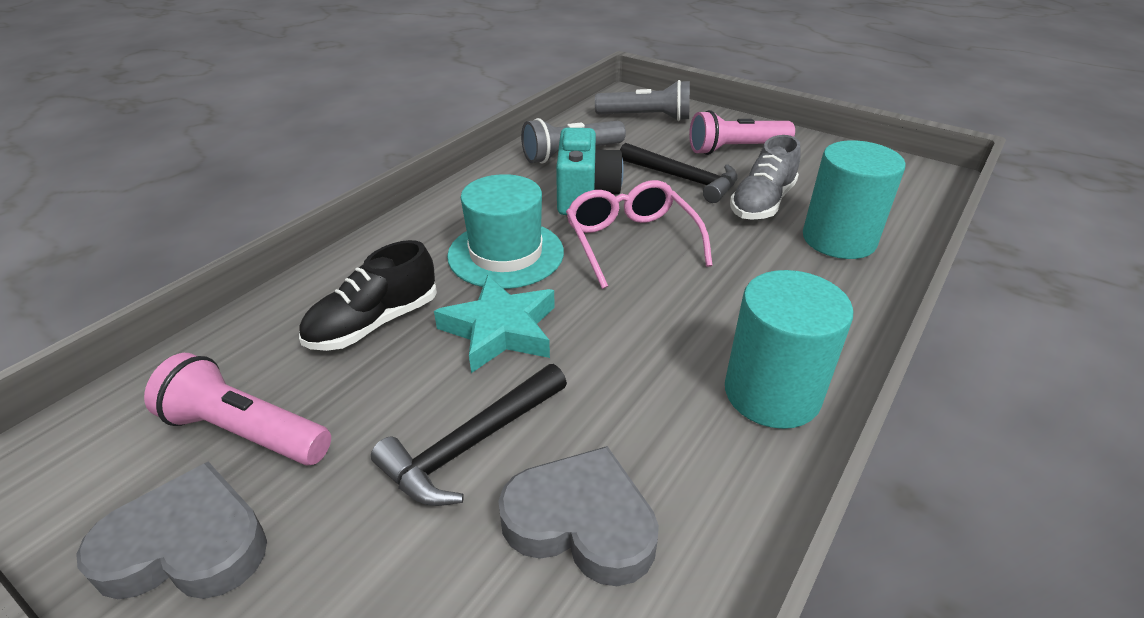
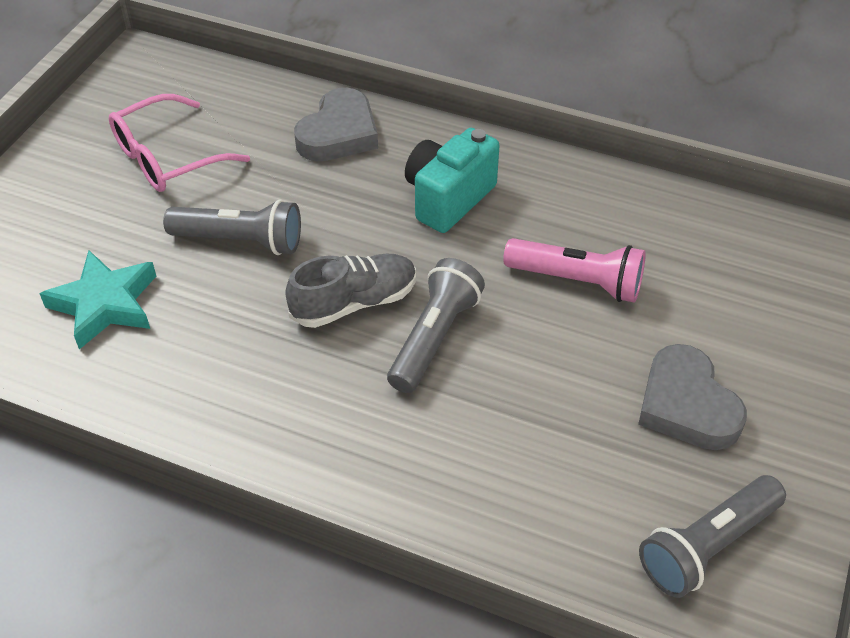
black hammer: 2 -> 0
black shoe: 1 -> 0
grey flashlight: 2 -> 3
pink flashlight: 2 -> 1
turquoise cylinder: 2 -> 0
turquoise hat: 1 -> 0

